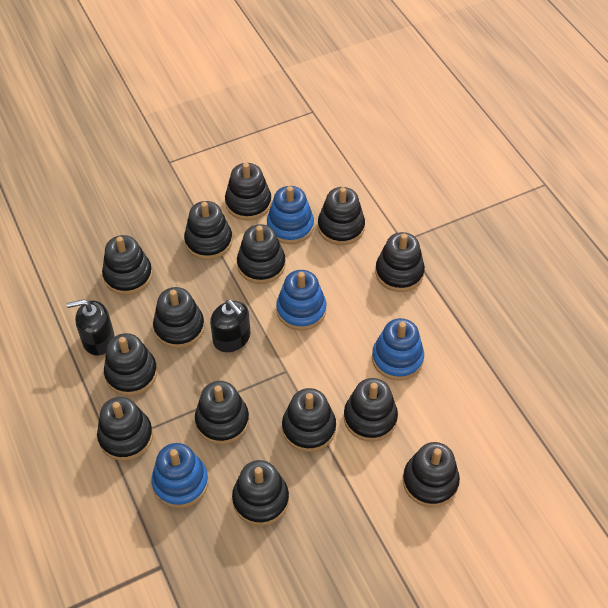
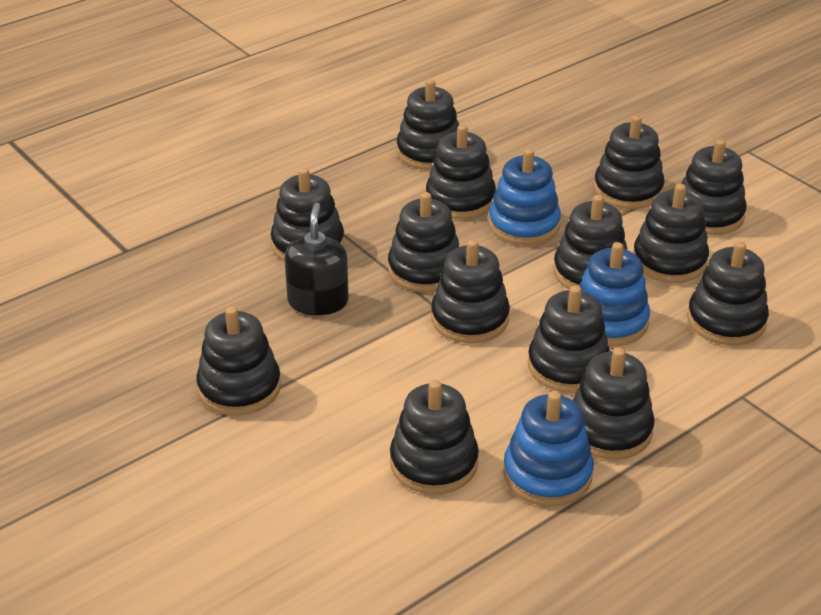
black soap dispenser: 2 -> 1
blue stacking toy: 4 -> 3

